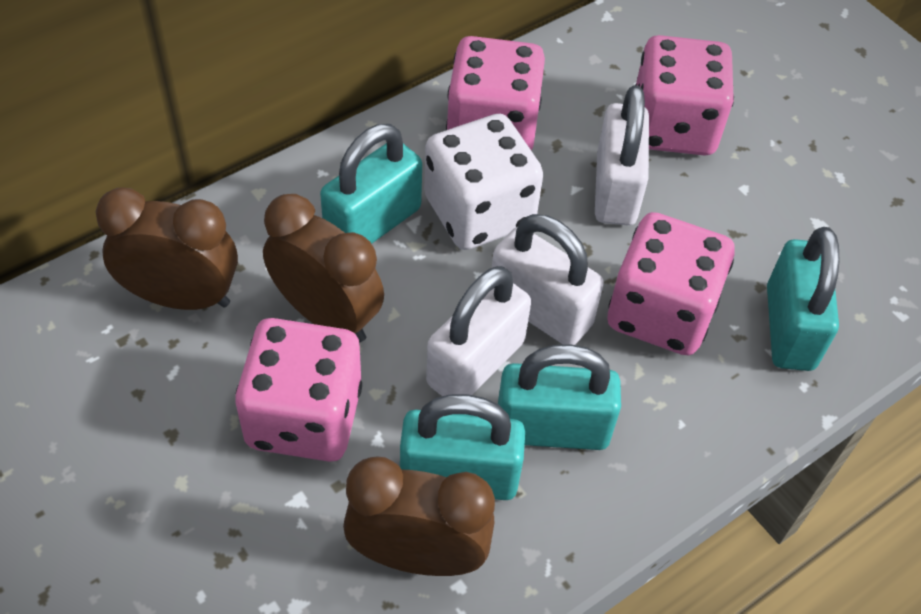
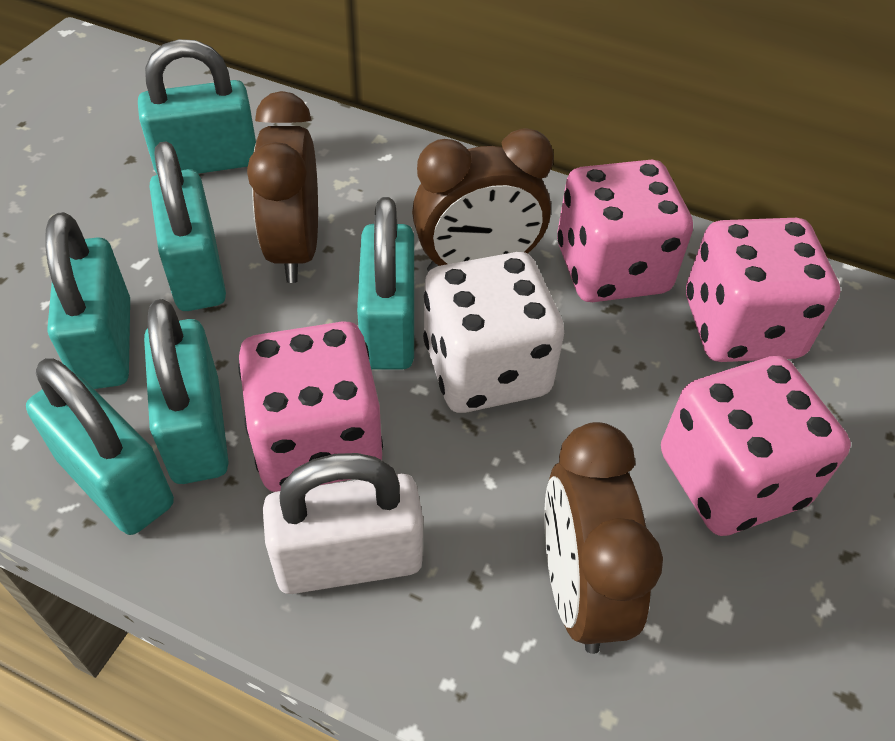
turquoise padlock: 4 -> 6
white padlock: 3 -> 1

